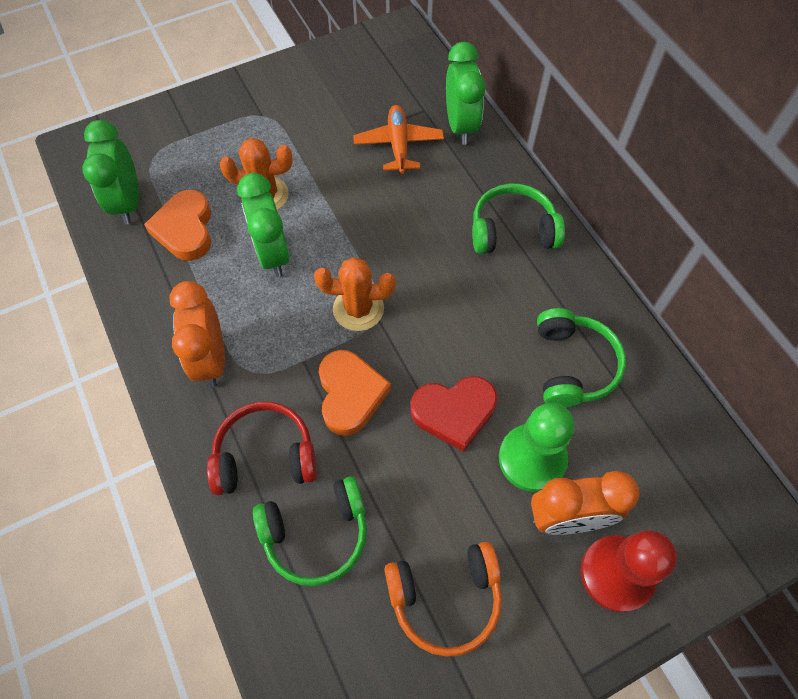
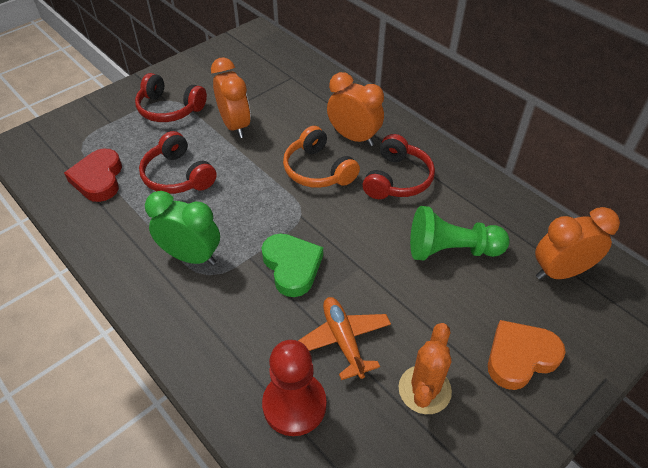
green clock: 3 -> 1
green headphones: 3 -> 0
green heart: 0 -> 1
orange cactus: 2 -> 1
orange clock: 2 -> 3
orange heart: 2 -> 1
red headphones: 1 -> 3

